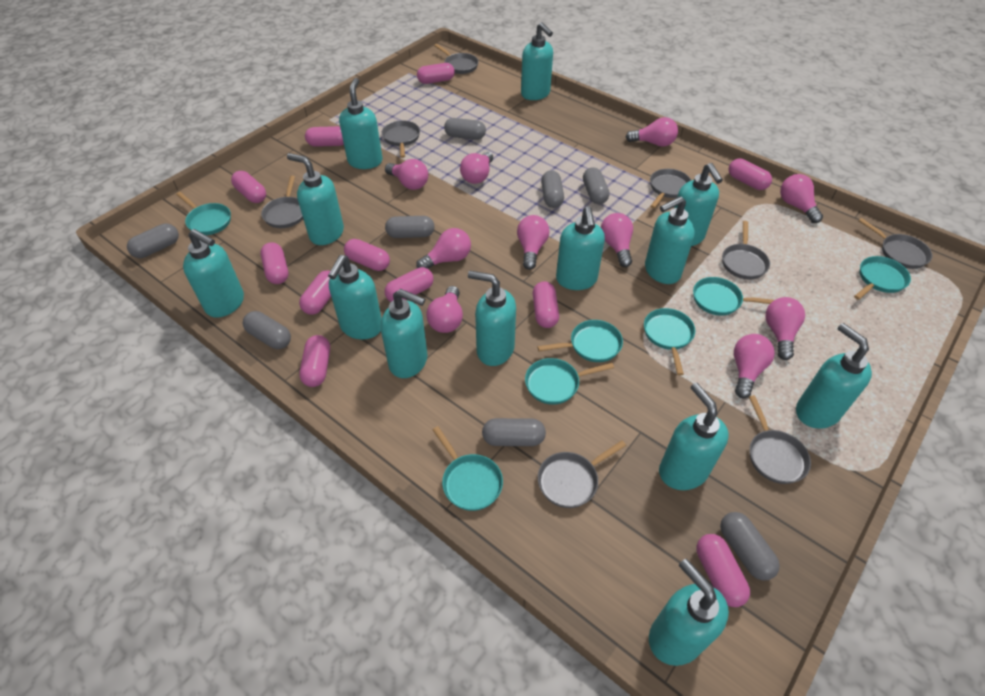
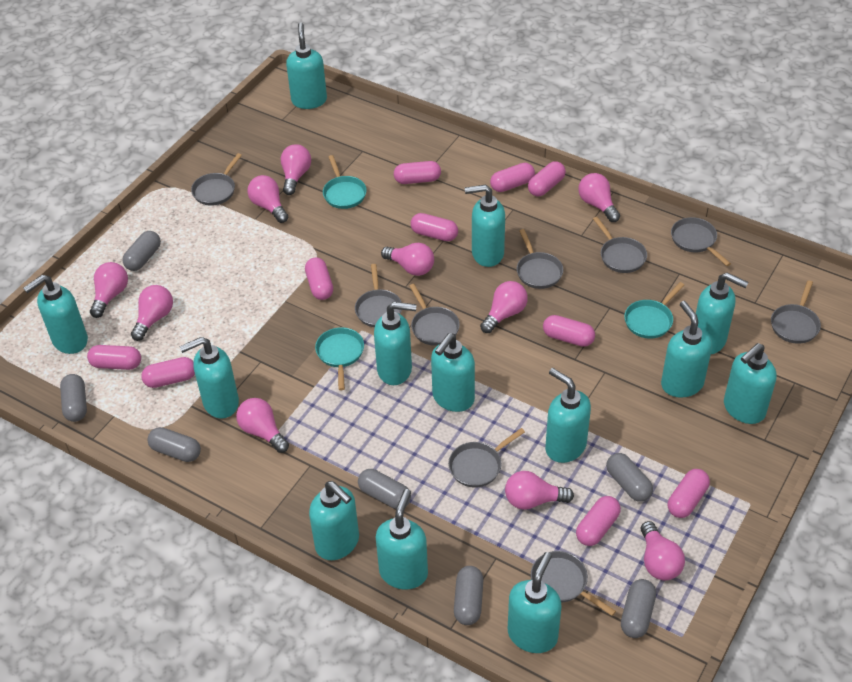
grey capsule: 8 -> 7
grey pan: 8 -> 9
pink capsule: 11 -> 10
turquoise pan: 7 -> 3

